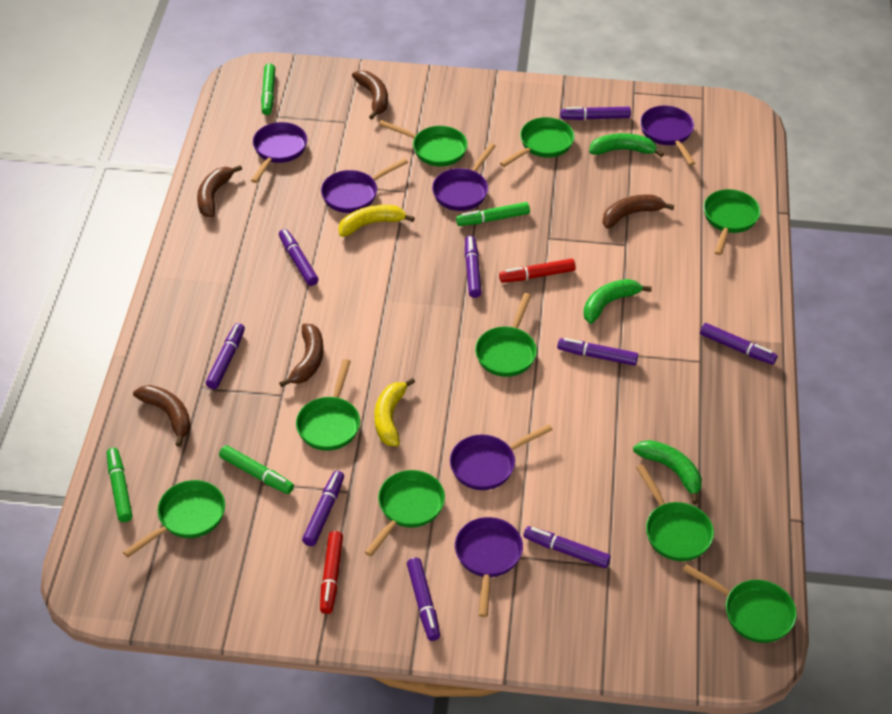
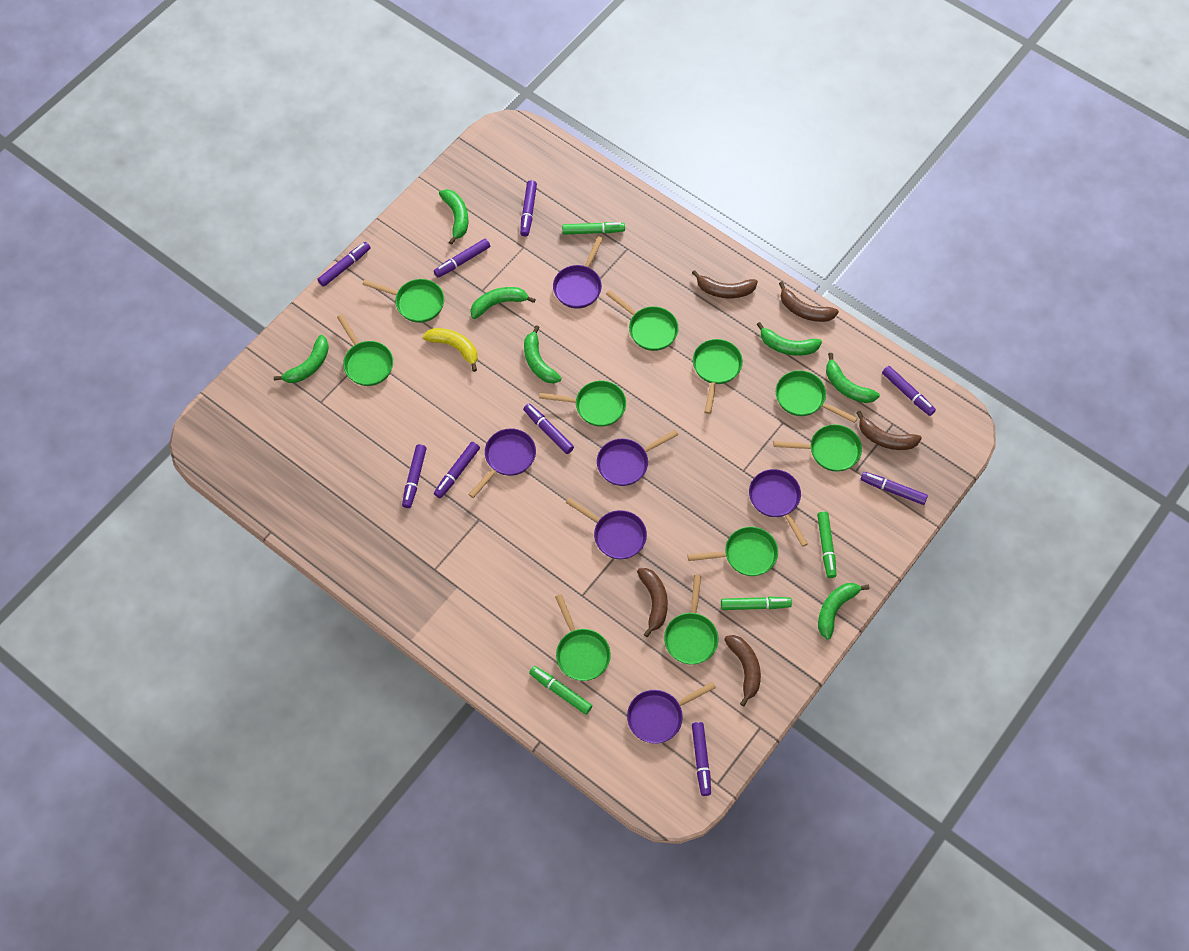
green banana: 3 -> 7
green pan: 9 -> 10
red marker: 2 -> 0
yellow banana: 2 -> 1

